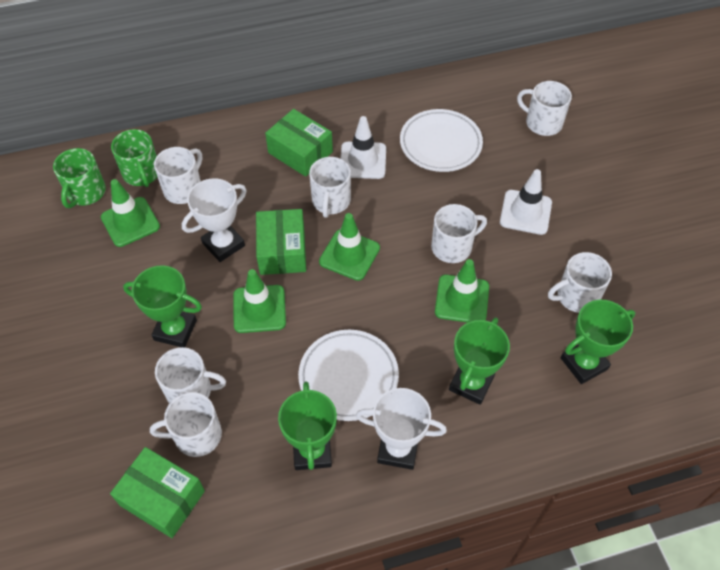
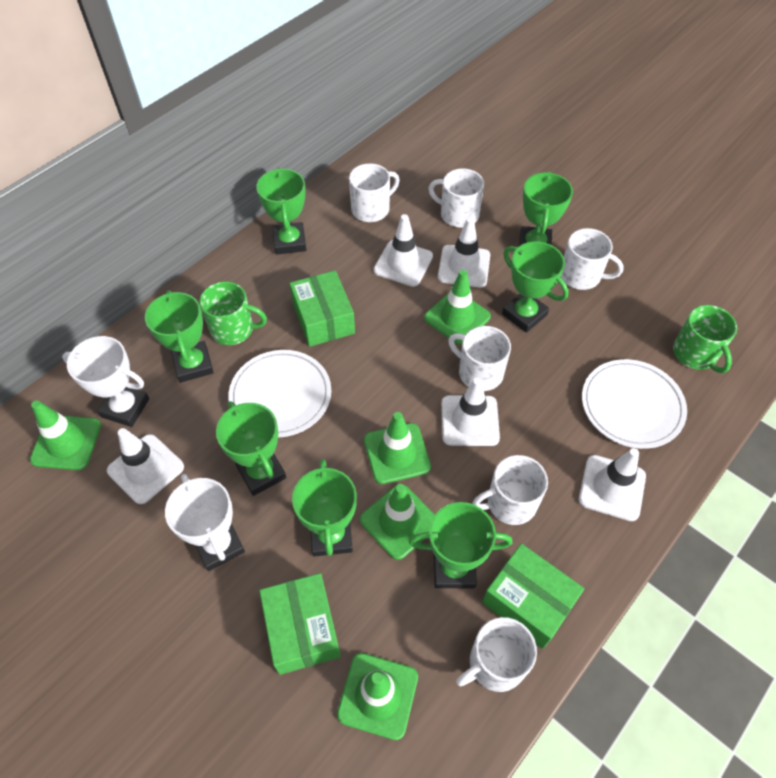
green traffic cone: 4 -> 5
green trophy: 4 -> 7
white mug: 7 -> 6
white traffic cone: 2 -> 5

